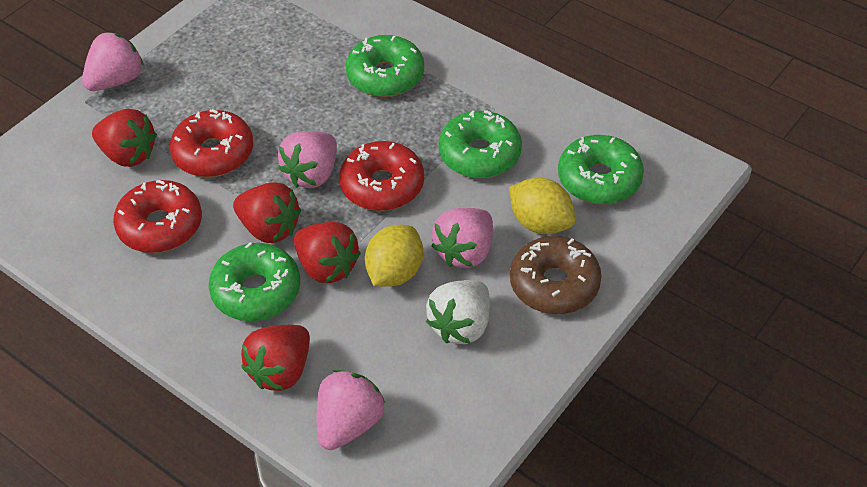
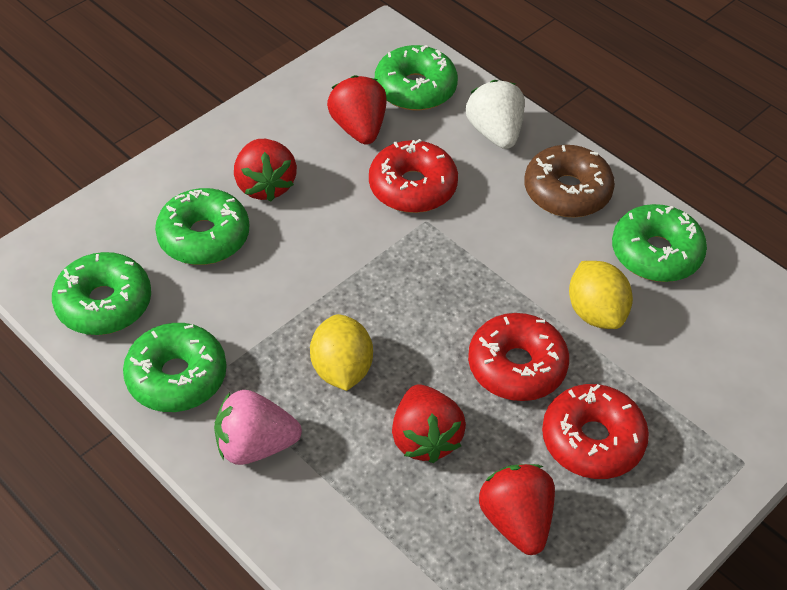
green donut: 4 -> 5
pink strawberry: 4 -> 1

